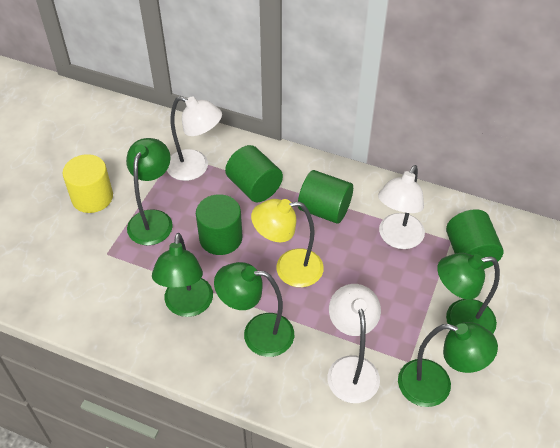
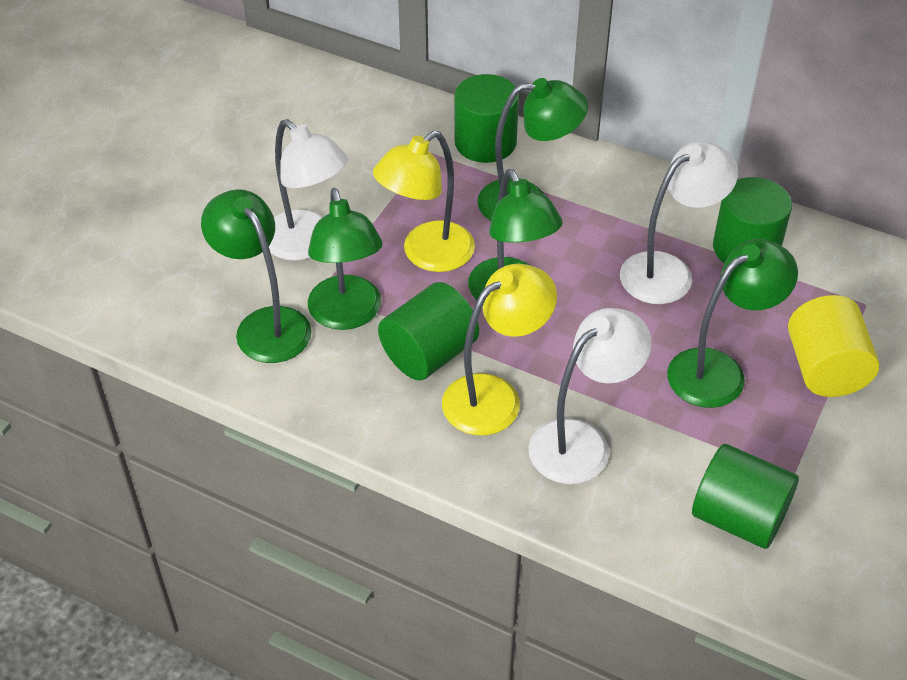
yellow lamp: 1 -> 2

